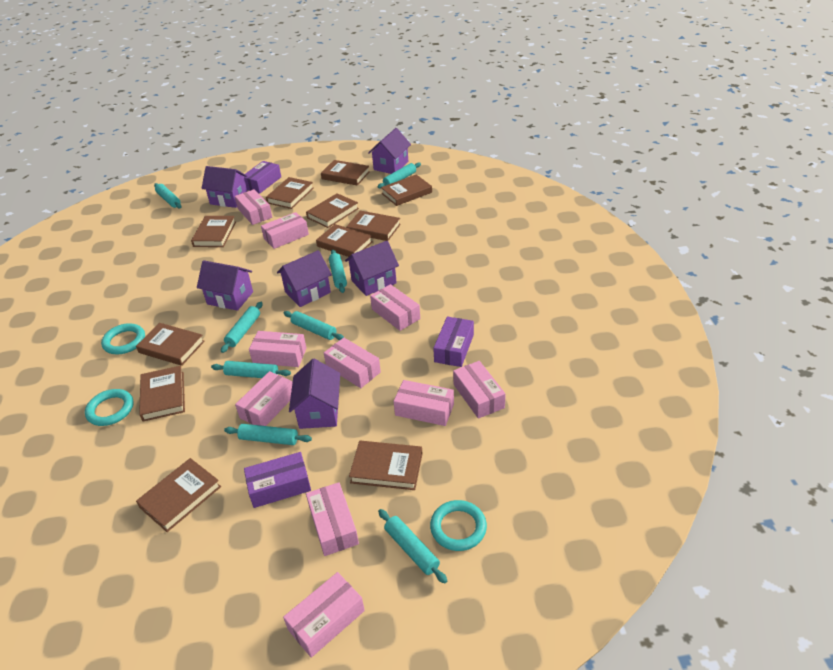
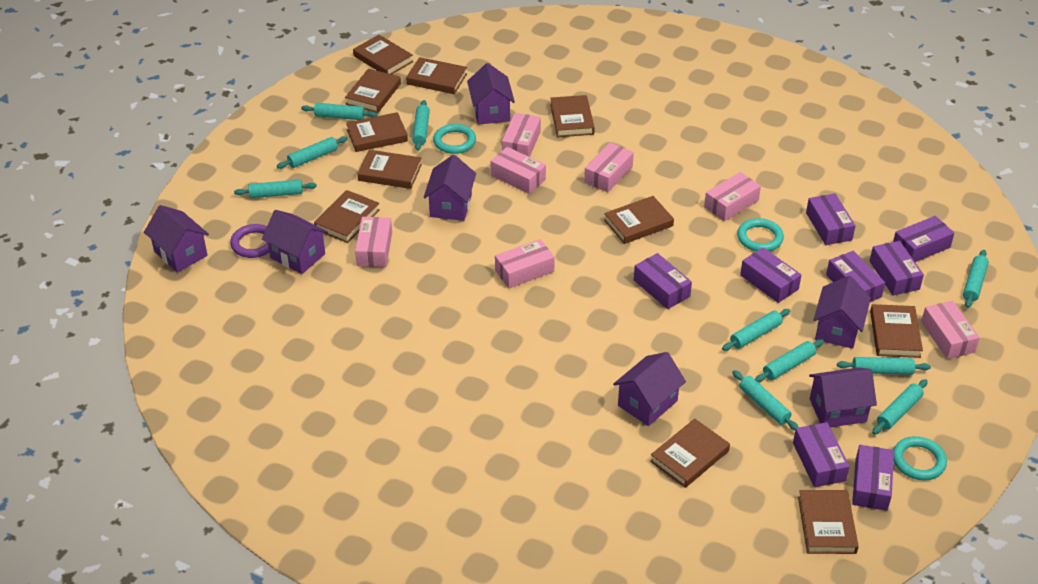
pink box: 10 -> 7
purple box: 3 -> 8
purple house: 6 -> 7
purple ring: 0 -> 1
turquoise rolling pin: 8 -> 10

